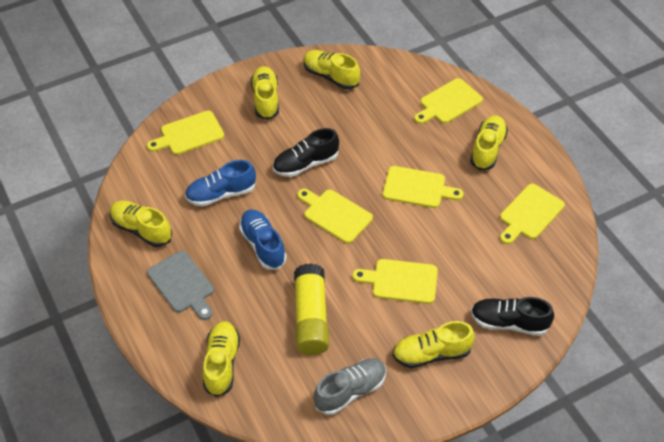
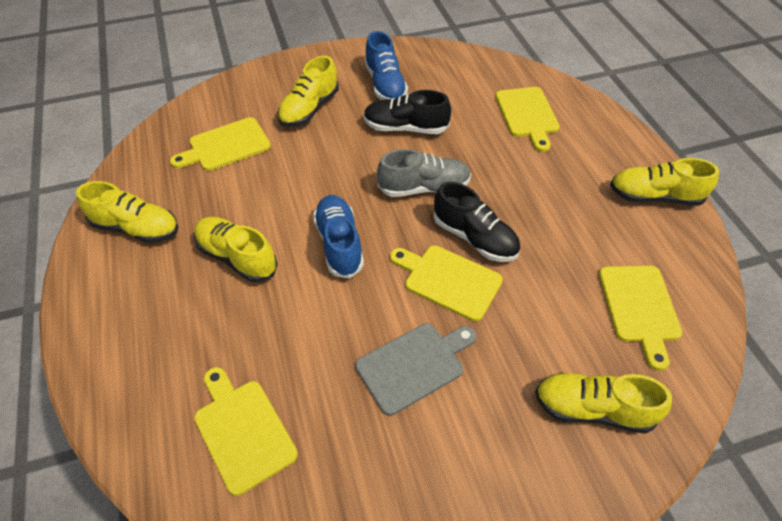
yellow cutting board: 6 -> 5
yellow glue stick: 1 -> 0
yellow shoe: 6 -> 5

